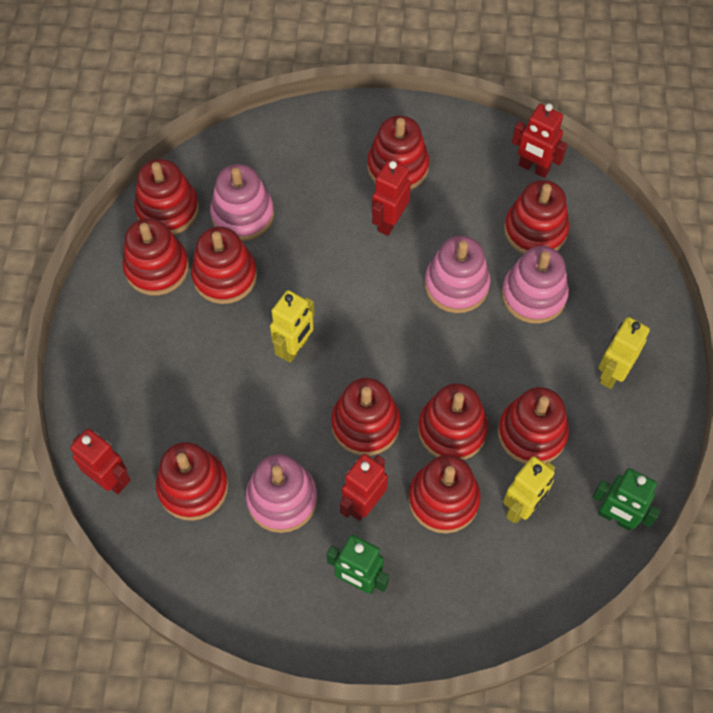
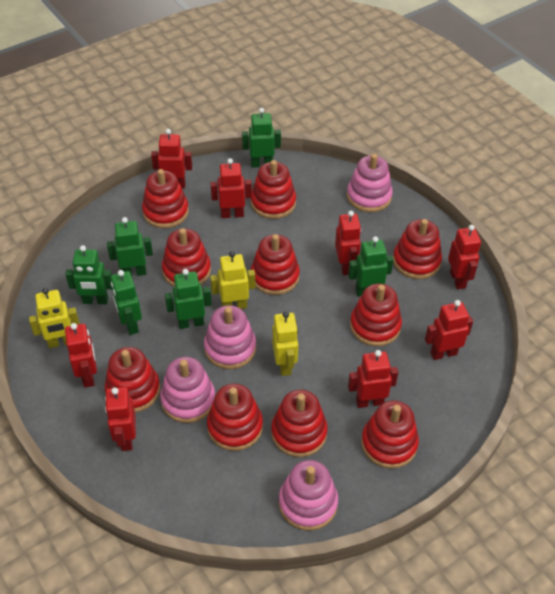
green robot: 2 -> 6
red robot: 4 -> 8

